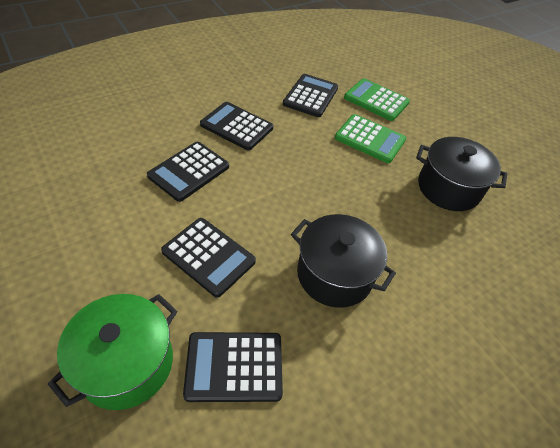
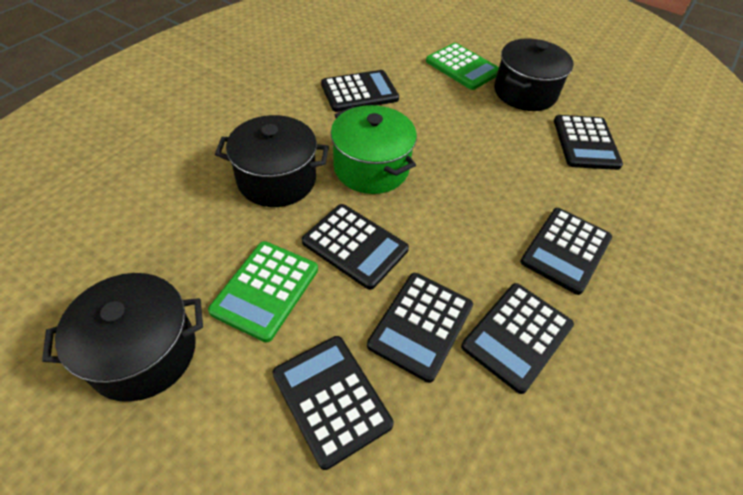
black calculator: 5 -> 7
black pot: 2 -> 3

